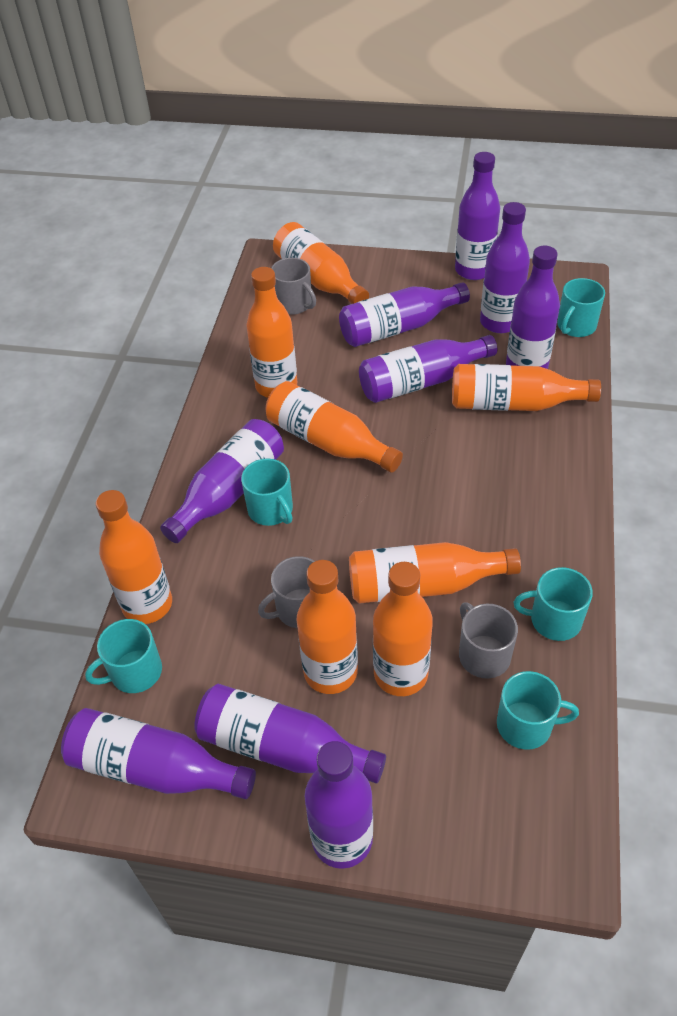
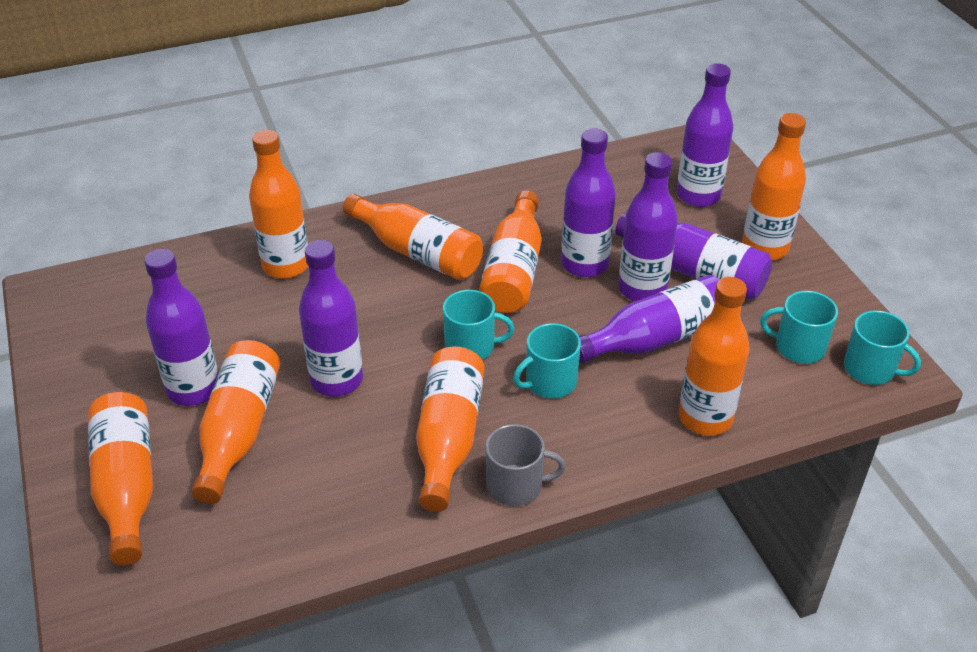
grey mug: 3 -> 1
purple bottle: 9 -> 7
turquoise mug: 5 -> 4

